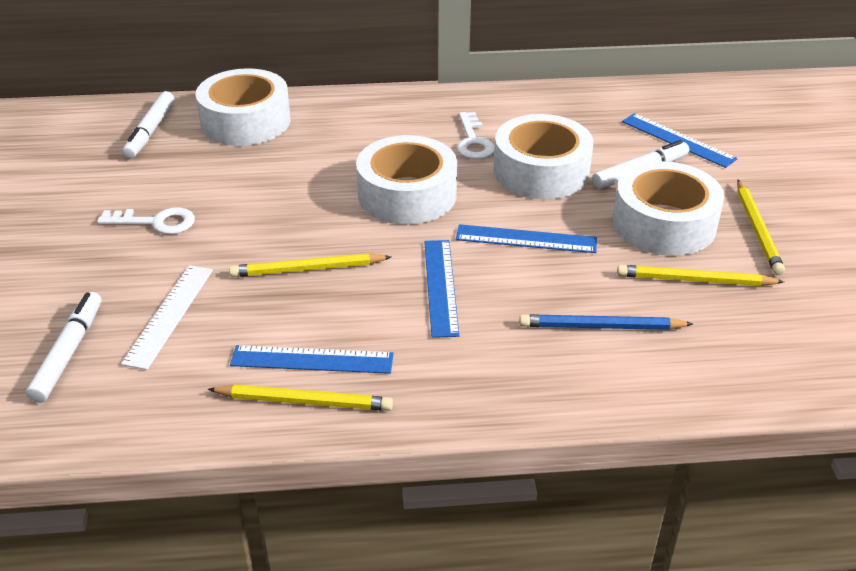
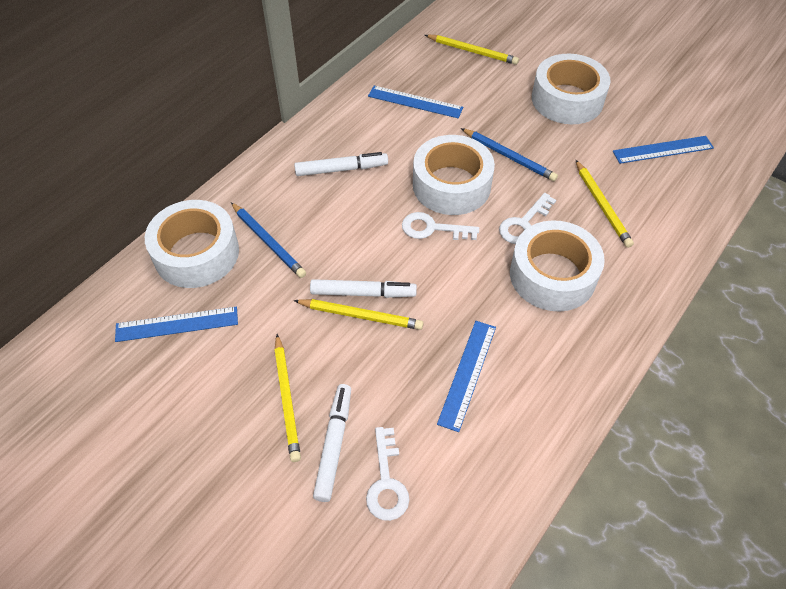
blue pencil: 1 -> 2
white key: 2 -> 3
white ruler: 1 -> 0

